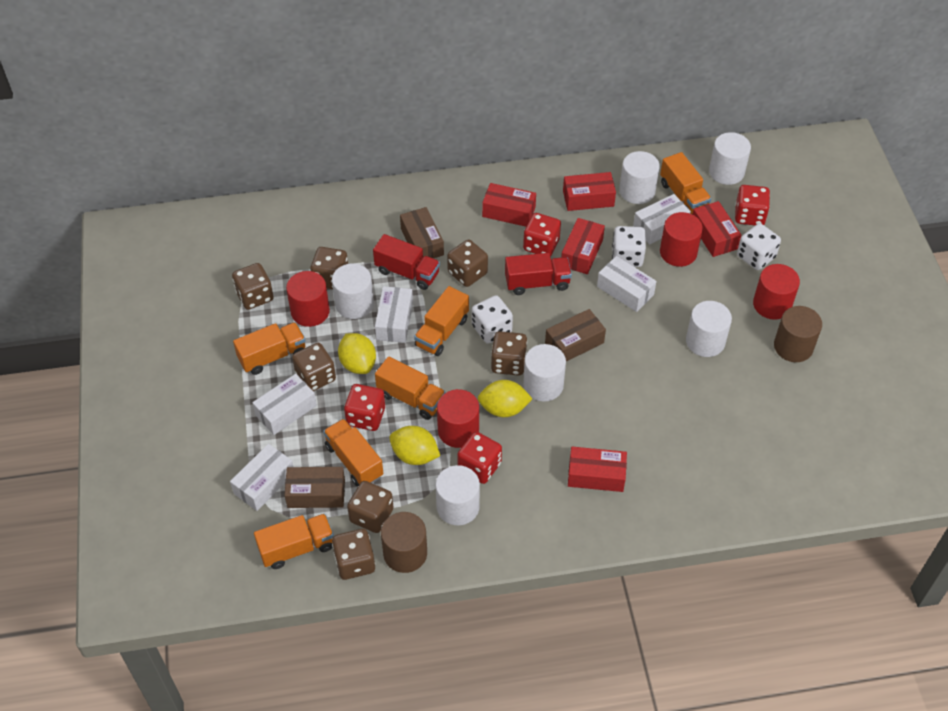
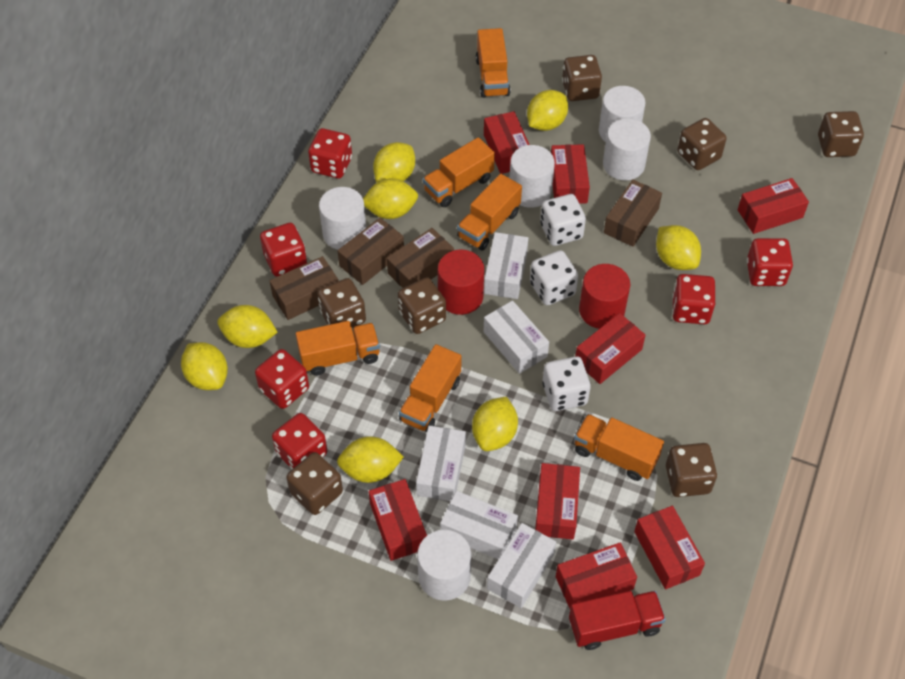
brown box: 3 -> 4
brown cylinder: 2 -> 0
red box: 5 -> 8
red cylinder: 4 -> 2
red dice: 4 -> 6
red truck: 2 -> 1
white cylinder: 6 -> 5
yellow lemon: 3 -> 8

